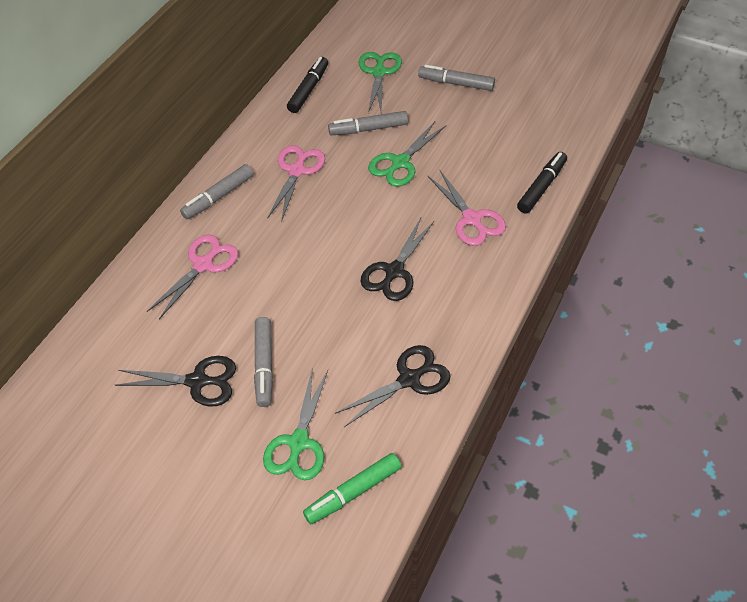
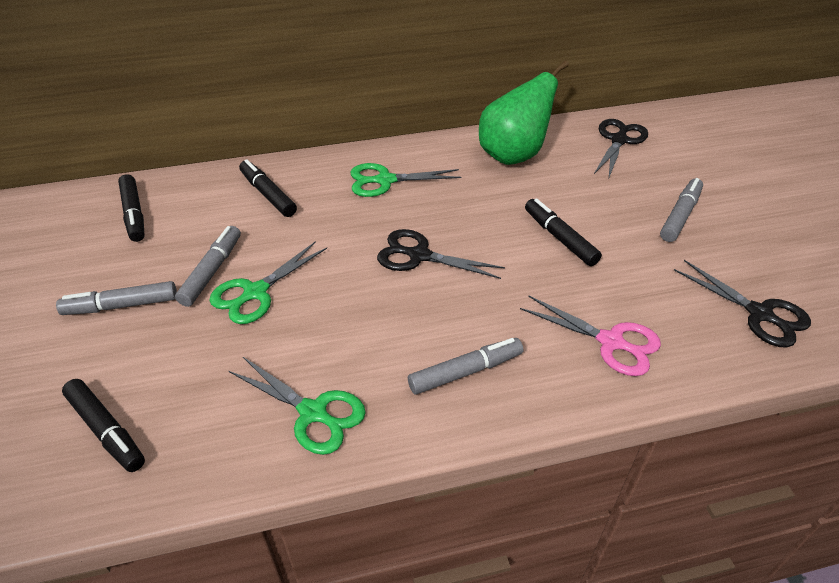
black marker: 2 -> 4
green marker: 1 -> 0
green pear: 0 -> 1
pink scissors: 3 -> 1

